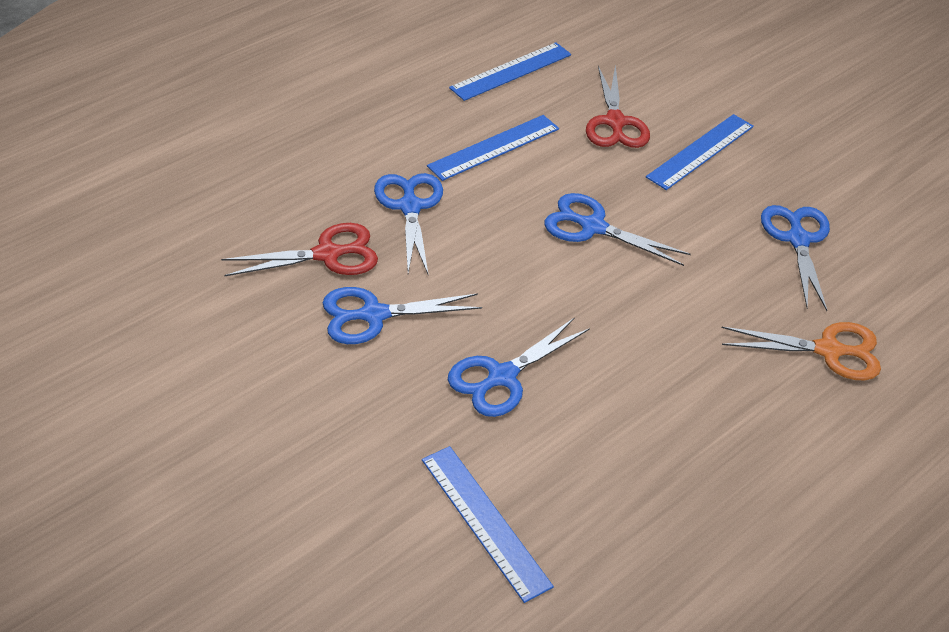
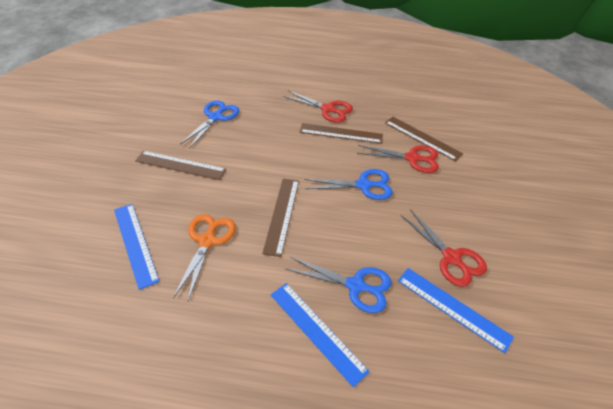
blue ruler: 4 -> 3
blue scissors: 5 -> 3
brown ruler: 0 -> 4
red scissors: 2 -> 3

